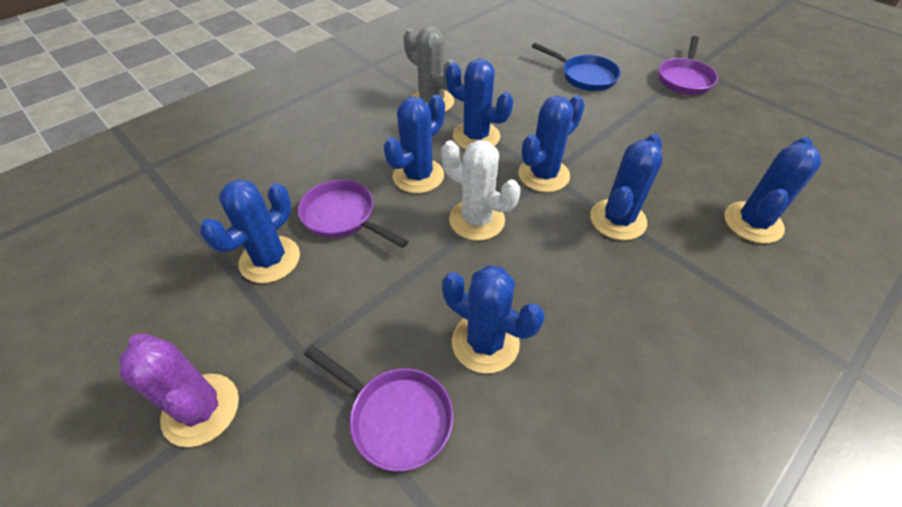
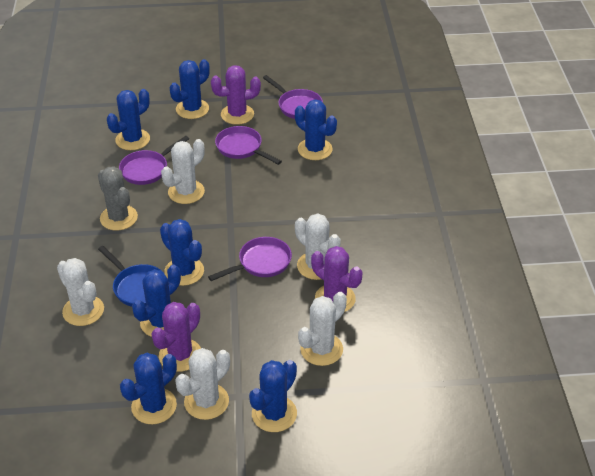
purple cactus: 1 -> 3
purple pan: 3 -> 4
white cactus: 1 -> 5

